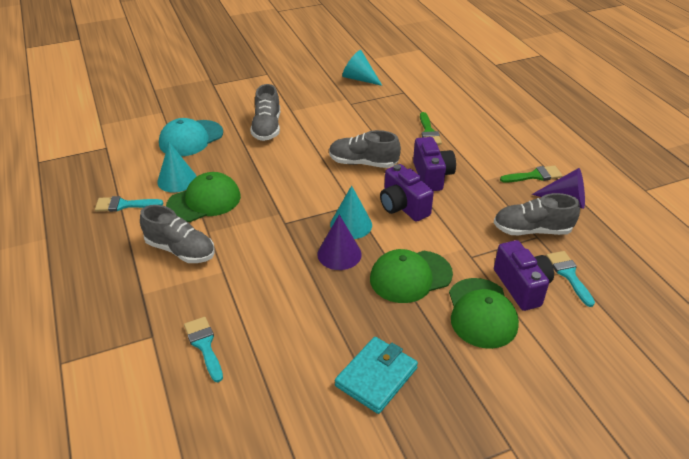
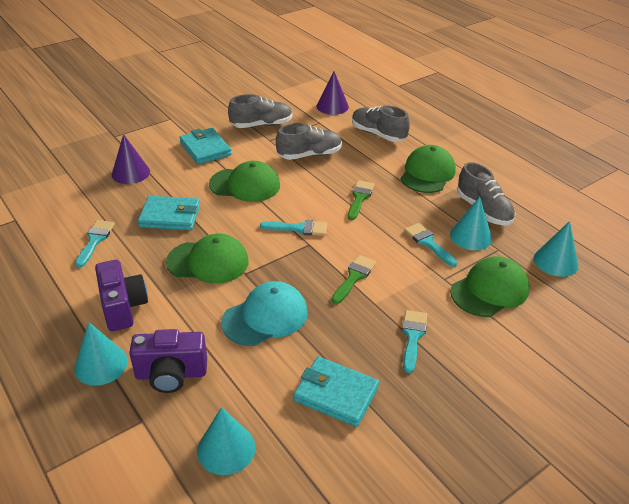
green cap: 3 -> 4
purple camera: 3 -> 2
turquoise brush: 3 -> 4
turquoise cone: 3 -> 4
turquoise wallet: 1 -> 3

